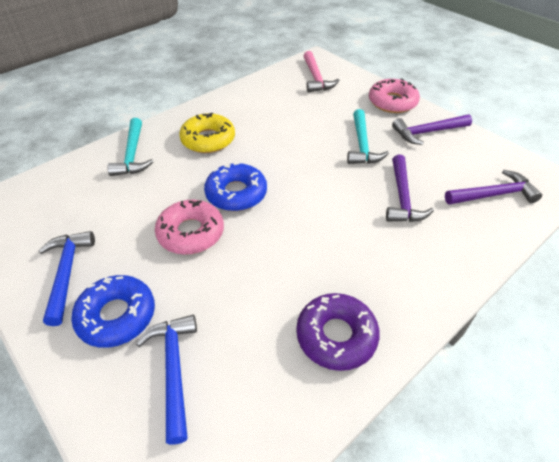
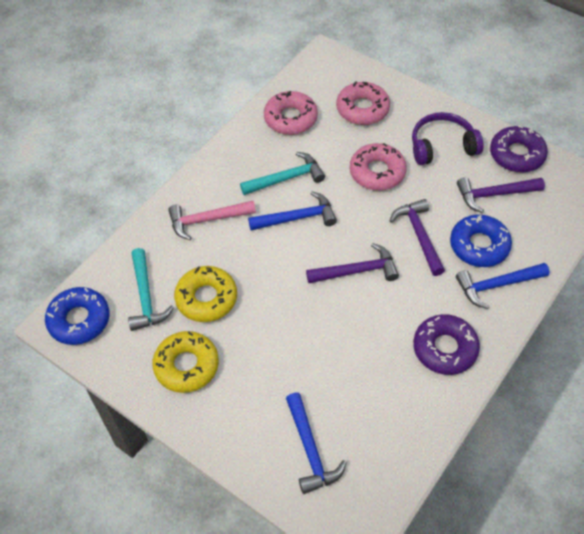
blue hammer: 2 -> 3
pink donut: 2 -> 3
purple donut: 1 -> 2
purple headphones: 0 -> 1
yellow donut: 1 -> 2

